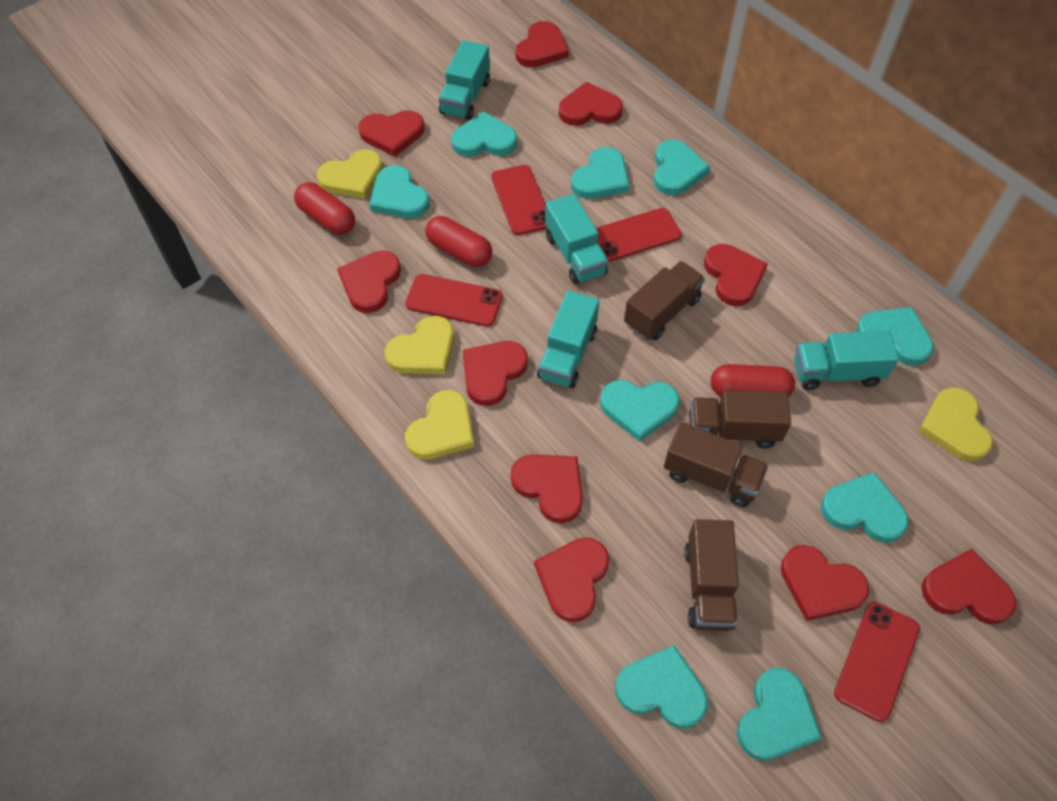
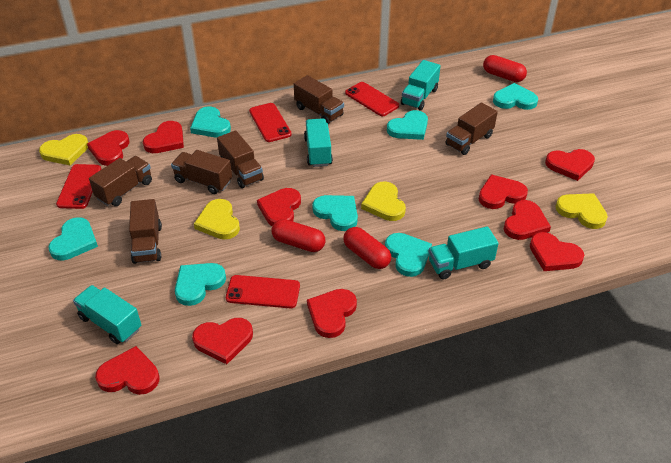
brown truck: 4 -> 6
turquoise heart: 9 -> 7

